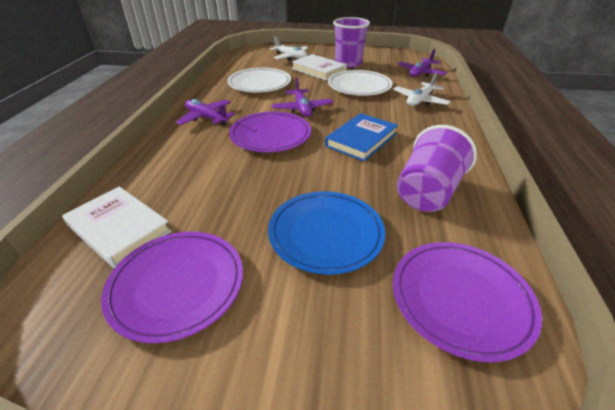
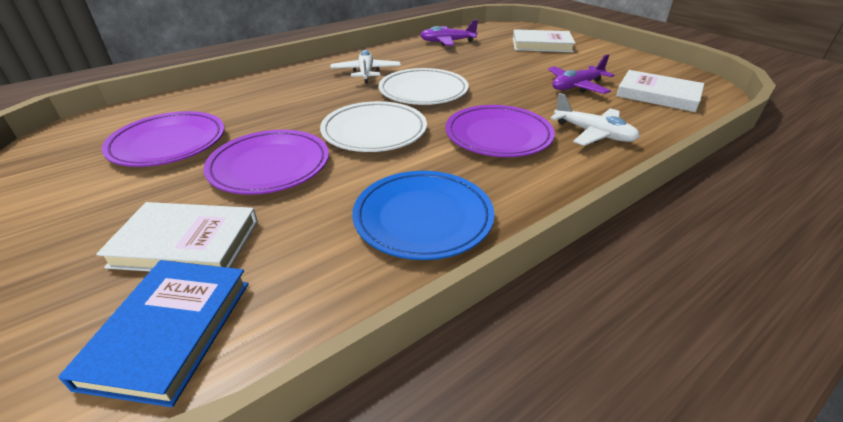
purple cup: 2 -> 0
purple plane: 3 -> 2
white book: 2 -> 3

